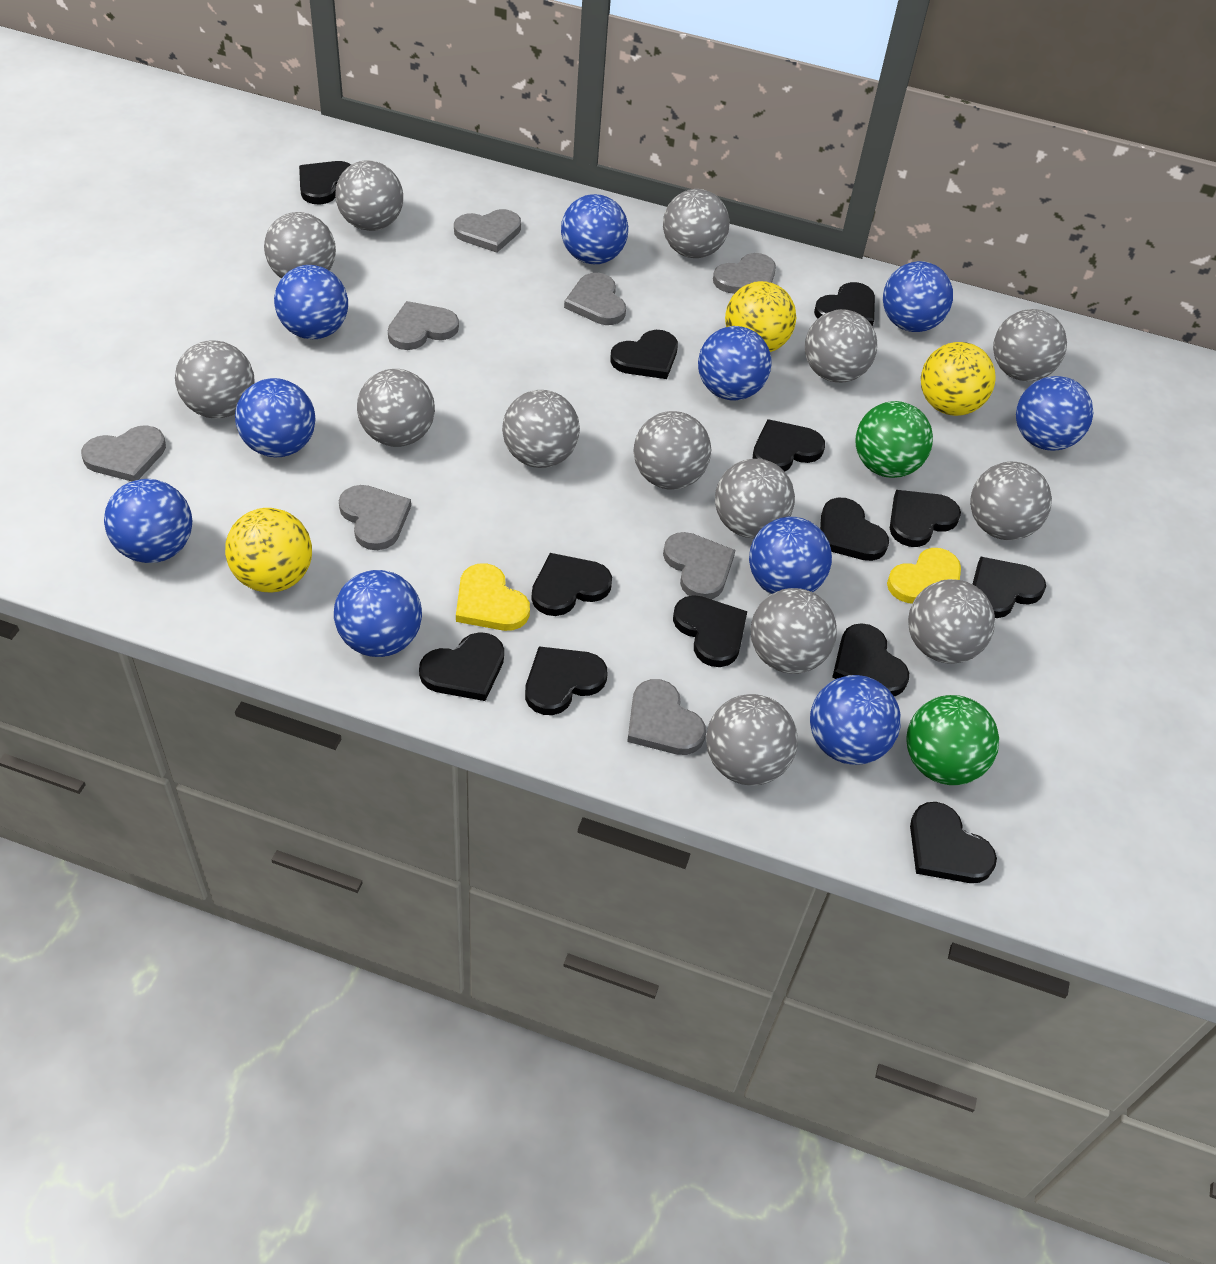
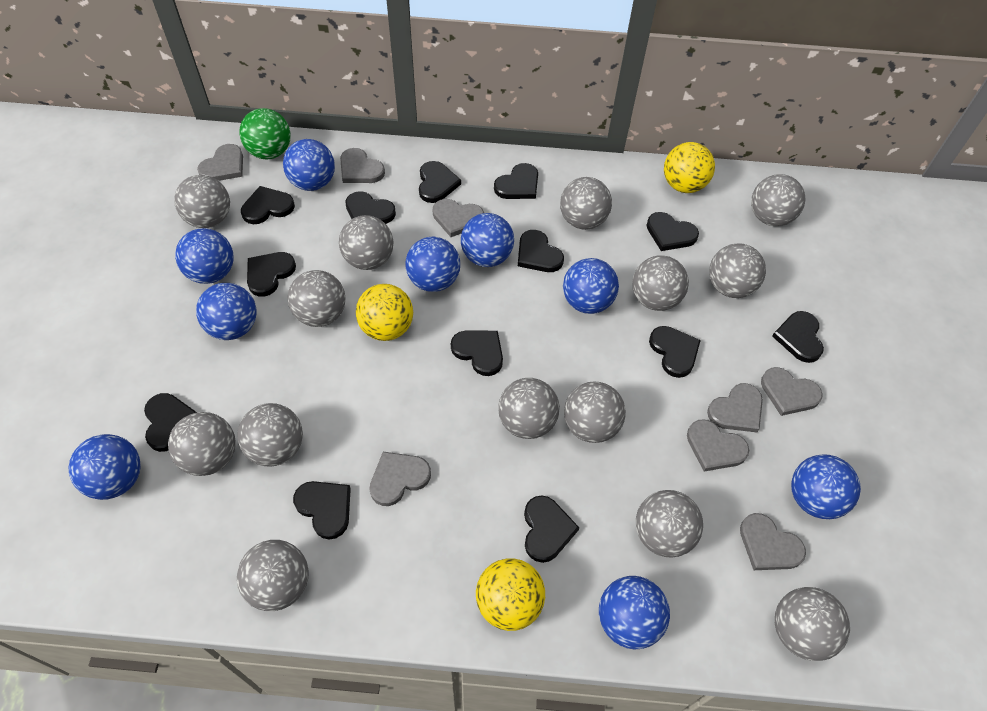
blue ball: 10 -> 9
green ball: 2 -> 1
yellow heart: 2 -> 0

